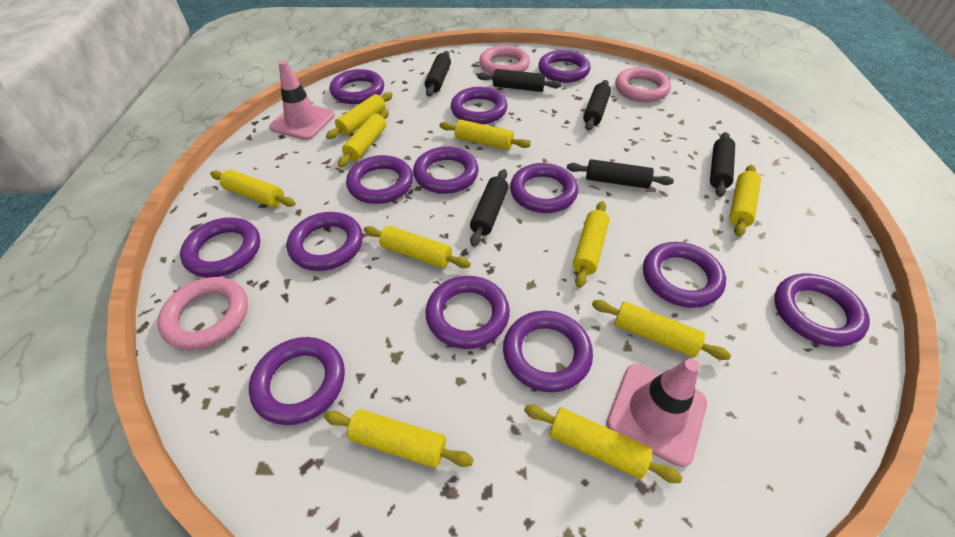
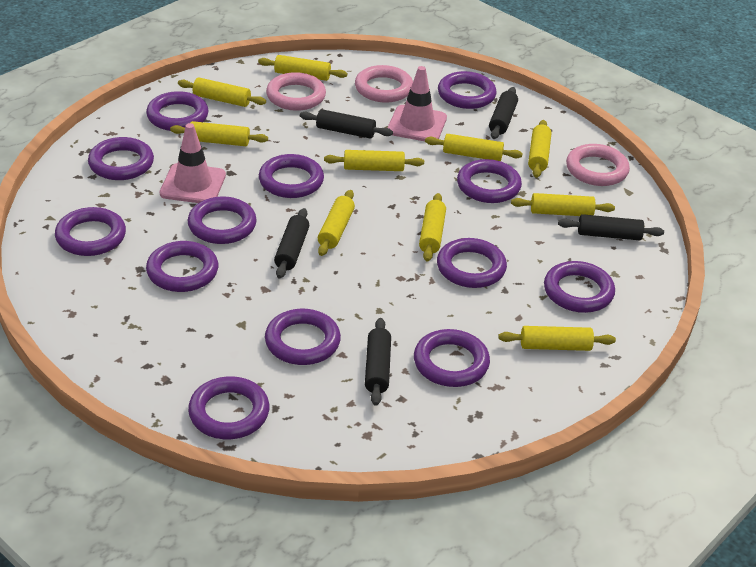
black rolling pin: 6 -> 5

